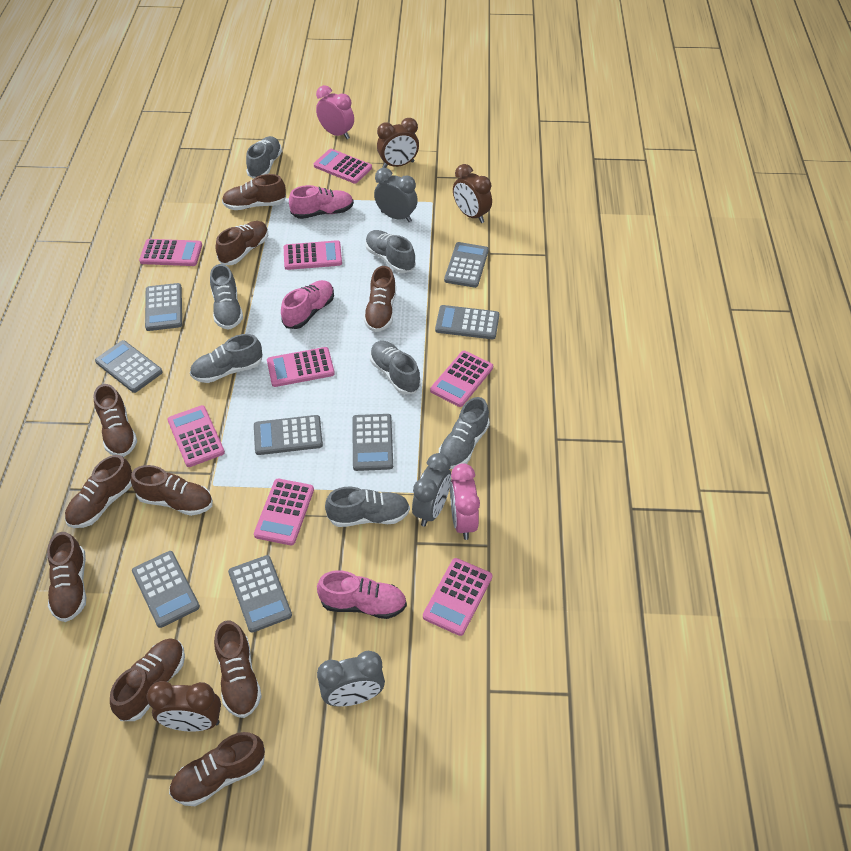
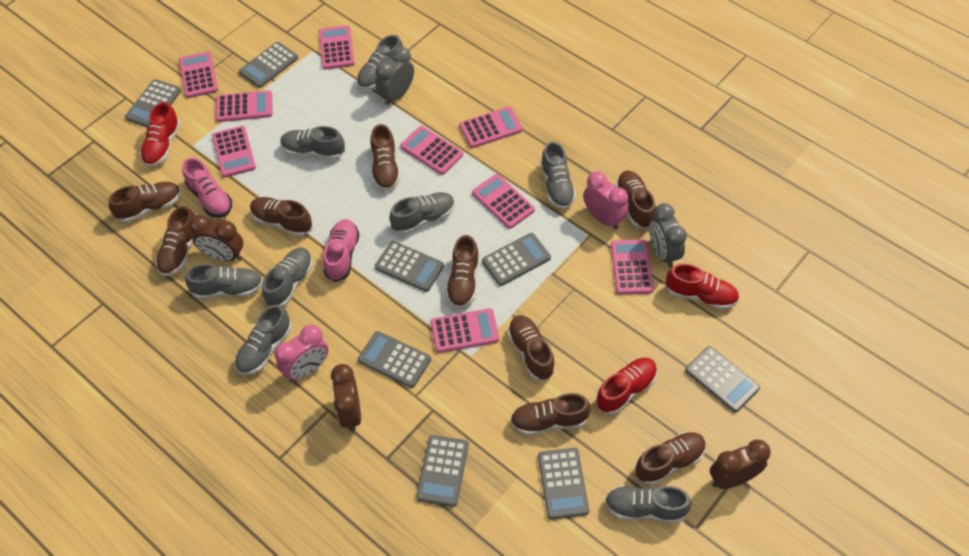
brown shoe: 10 -> 9
grey clock: 3 -> 2
grey shoe: 7 -> 8
pink calculator: 8 -> 9
pink shoe: 3 -> 2
red shoe: 0 -> 3

